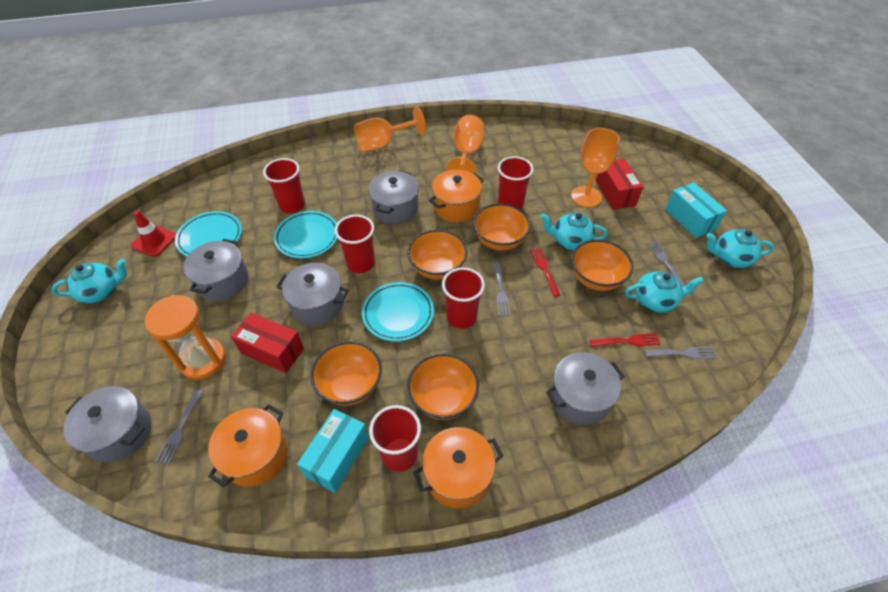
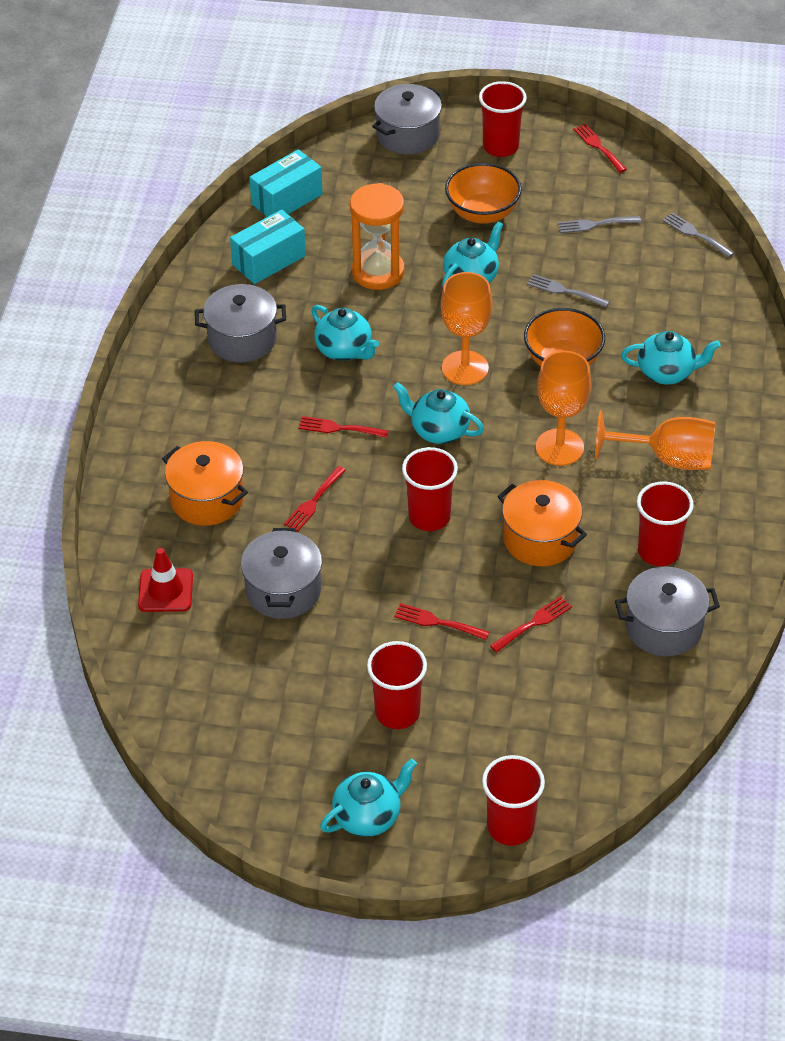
grey fork: 4 -> 3
grey pot: 5 -> 4
orange bowl: 5 -> 2
orange pot: 3 -> 2
red box: 2 -> 0
red fork: 2 -> 5
turquoise plate: 3 -> 0
turquoise teapot: 4 -> 5

